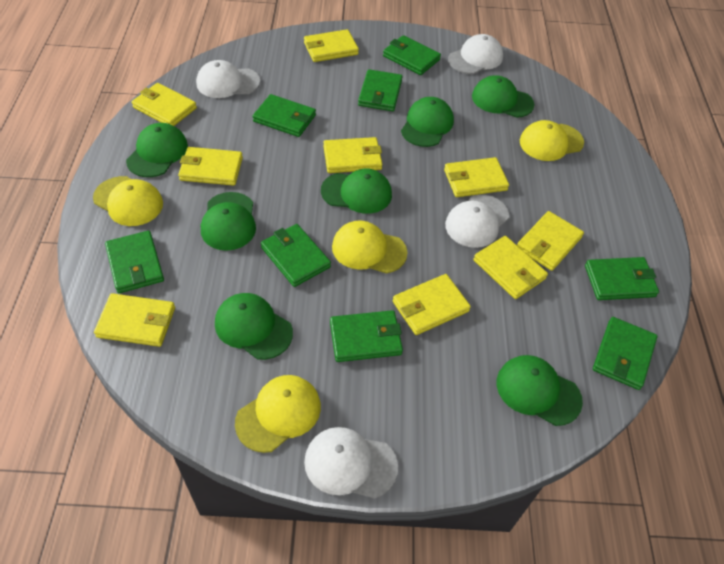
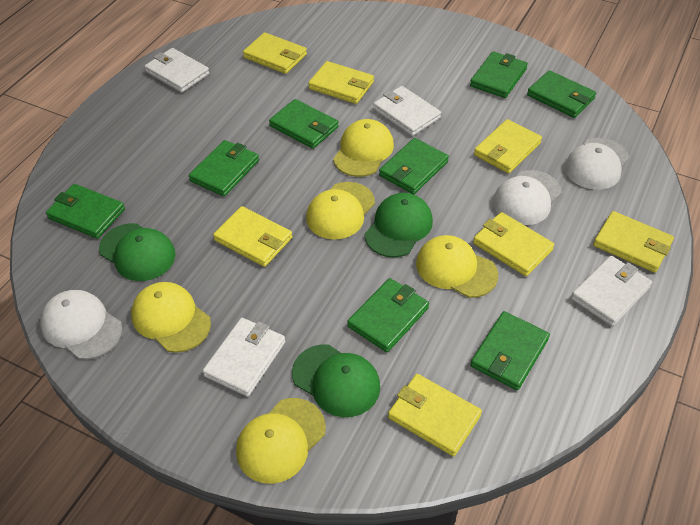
green cap: 7 -> 3
white cap: 4 -> 3
white wallet: 0 -> 4
yellow cap: 4 -> 5
yellow wallet: 9 -> 7

